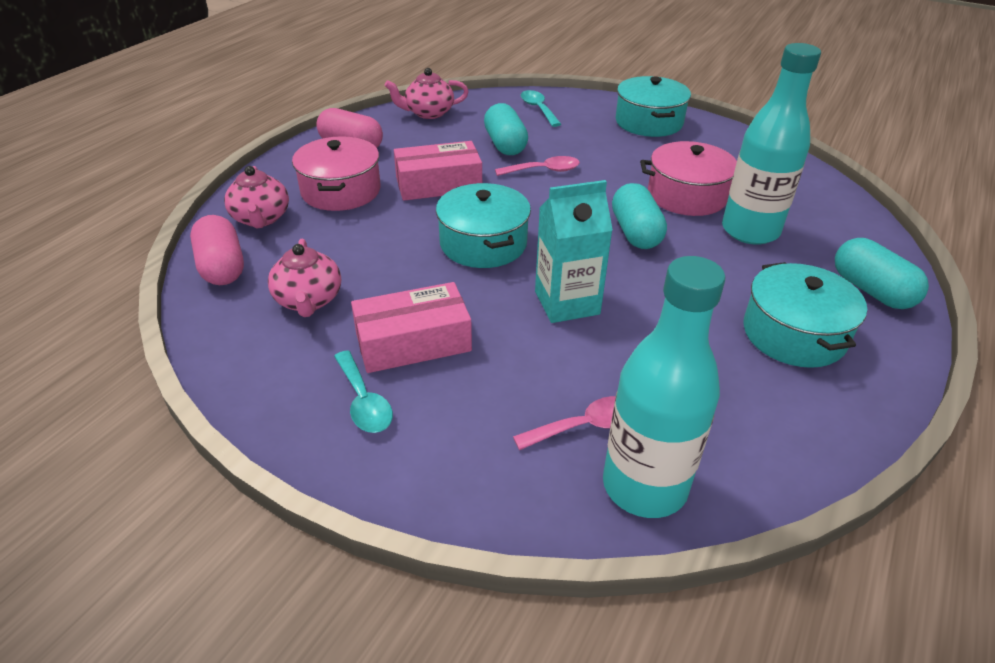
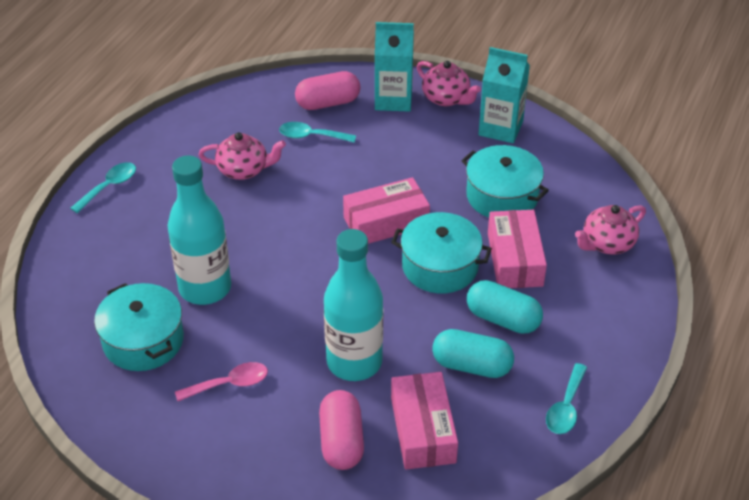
pink box: 2 -> 3
pink pot: 2 -> 0
pink spoon: 2 -> 1
turquoise capsule: 3 -> 2
turquoise carton: 1 -> 2
turquoise spoon: 2 -> 3

